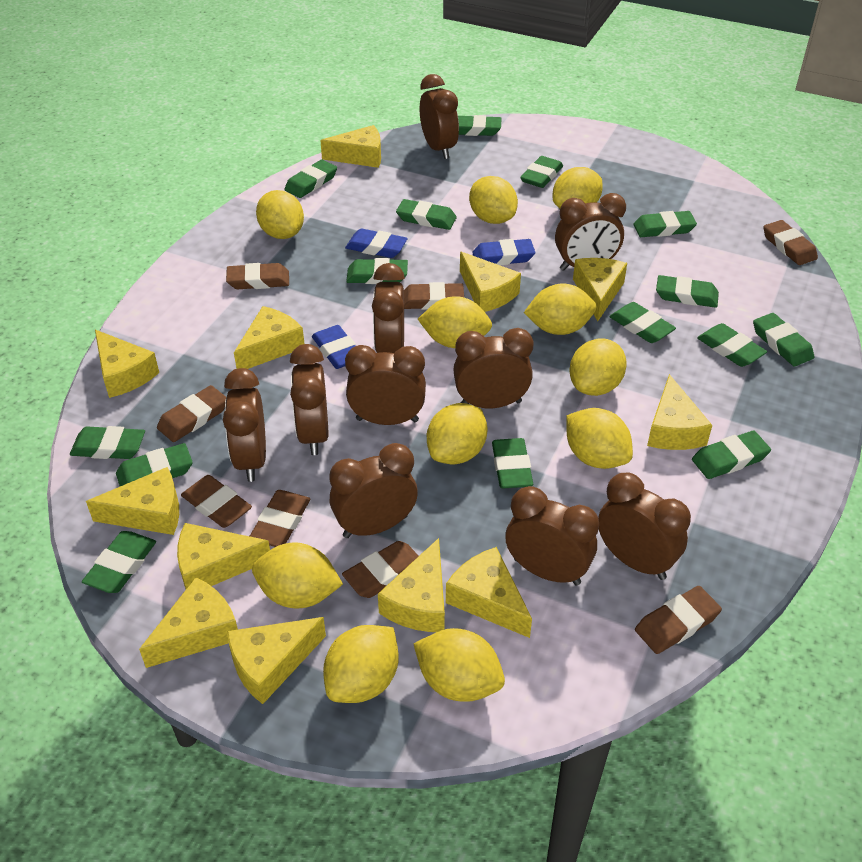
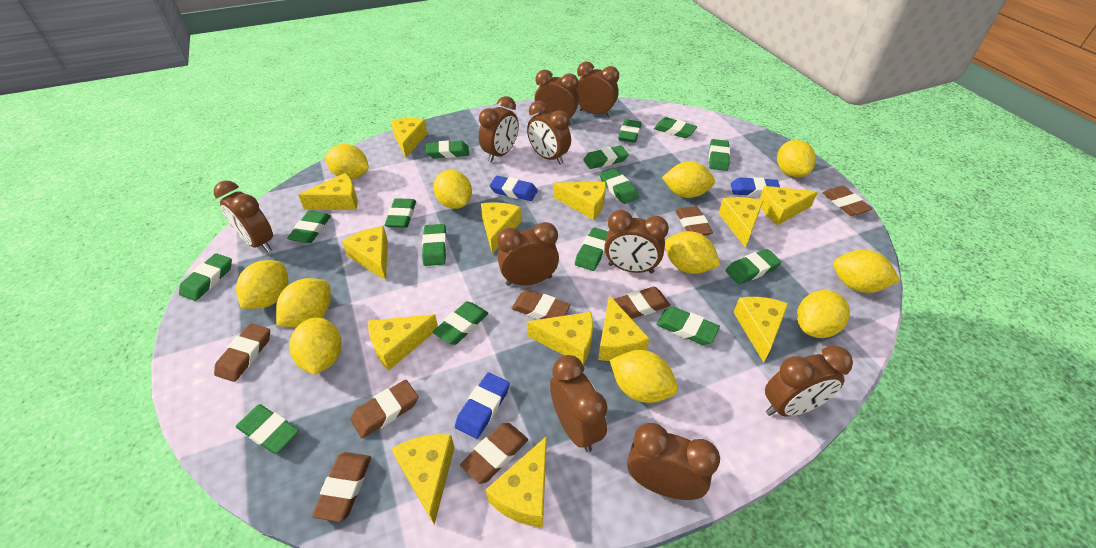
yellow cheese: 12 -> 13

